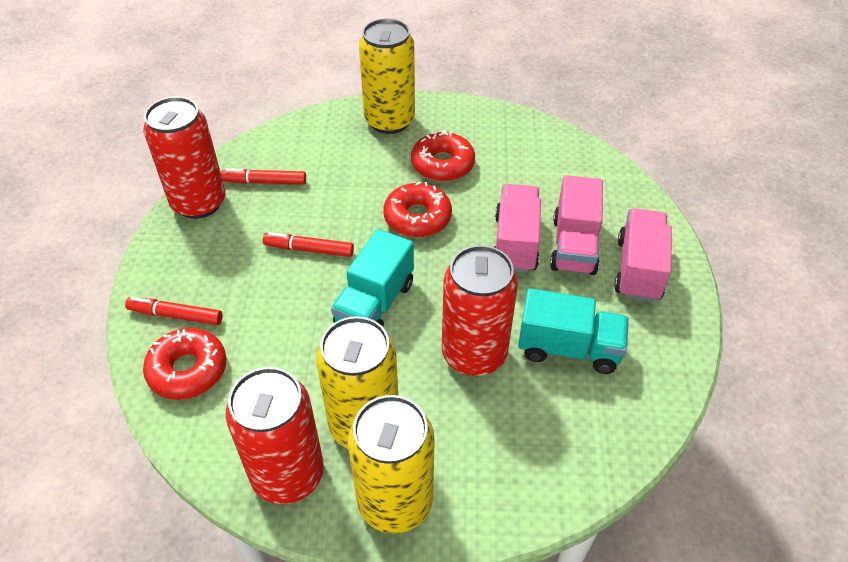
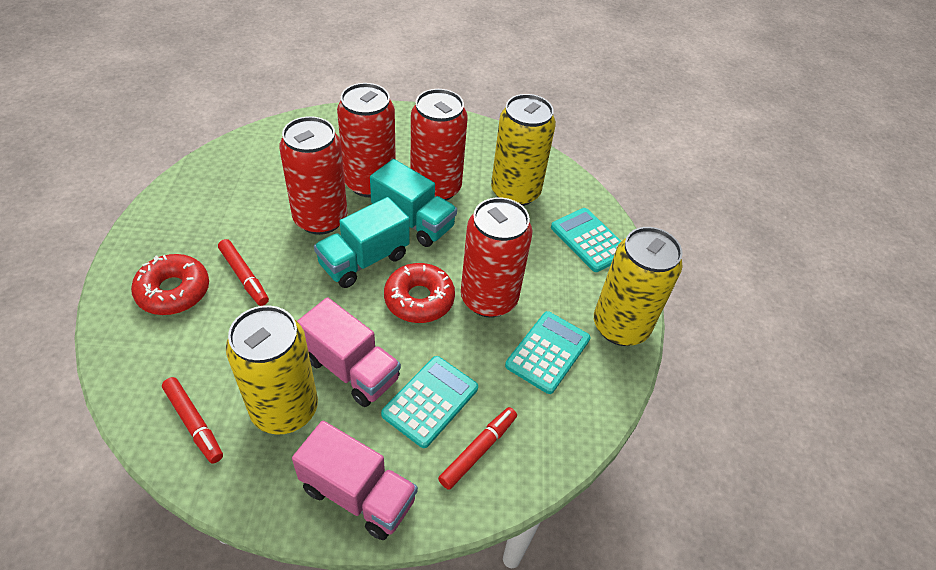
pink truck: 3 -> 2
red can: 3 -> 4
red donut: 3 -> 2
turquoise calculator: 0 -> 3

